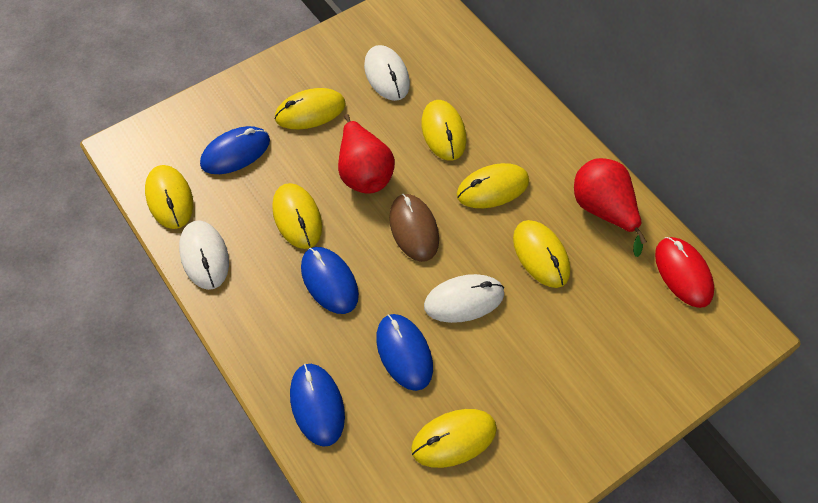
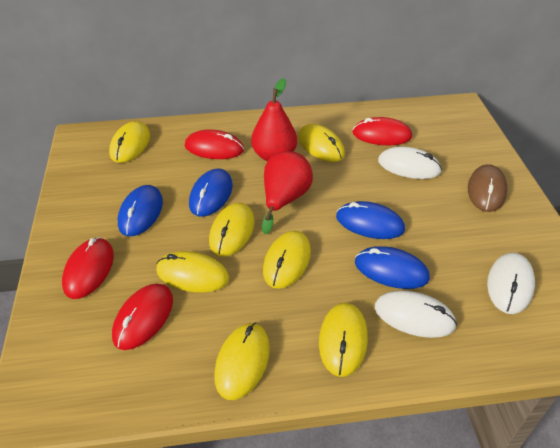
red mouse: 1 -> 4

